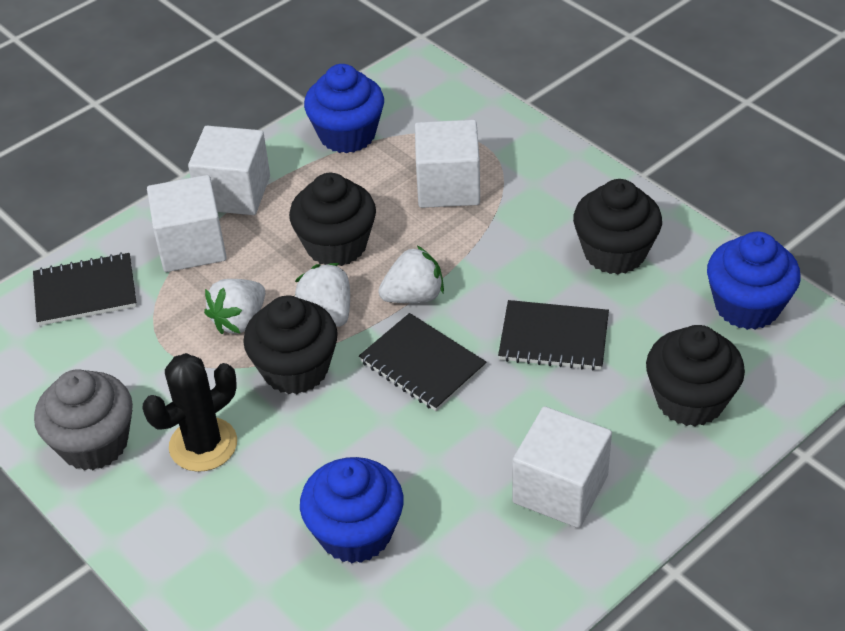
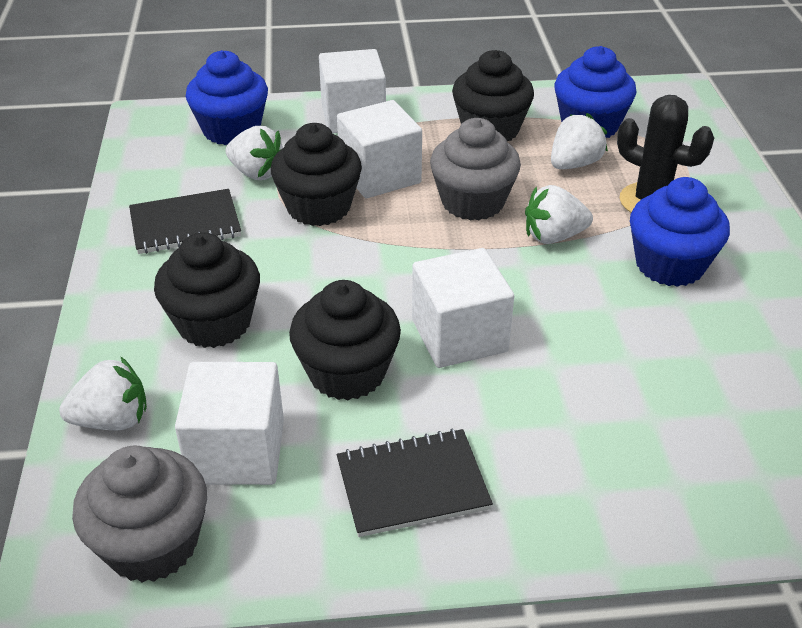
black notebook: 3 -> 2
grey cupcake: 1 -> 2
white strawberry: 3 -> 4

